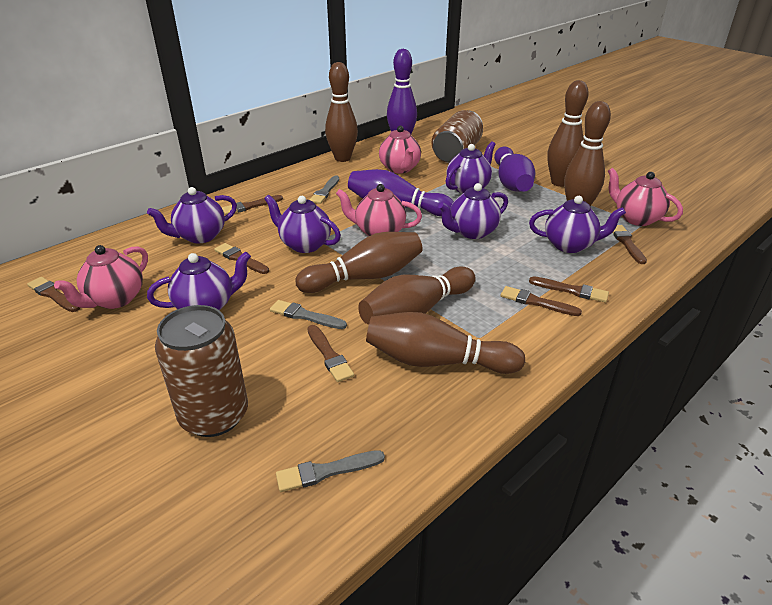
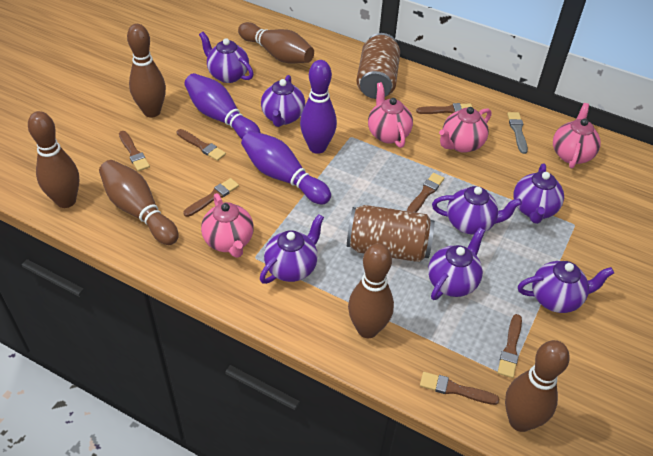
grey brush: 3 -> 1
purple teapot: 6 -> 7

